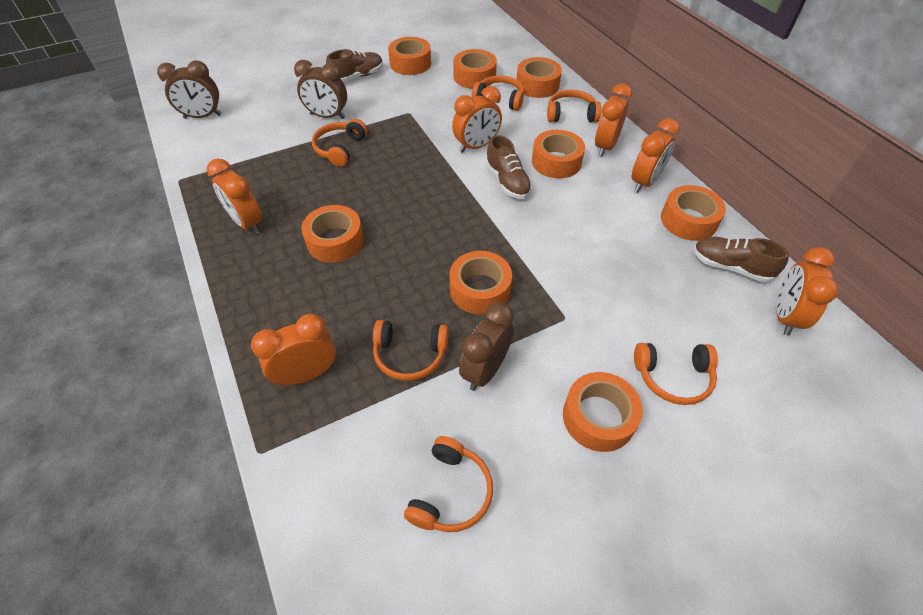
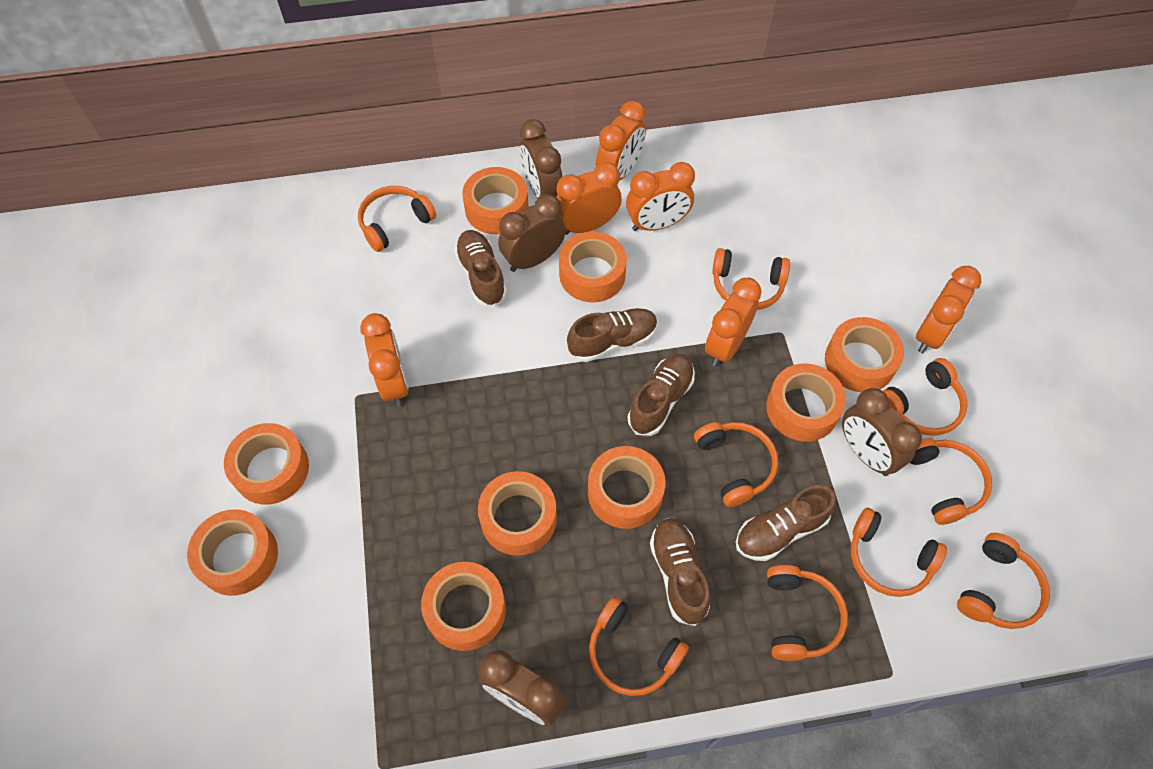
brown clock: 3 -> 4
brown shoe: 3 -> 5
orange headphones: 6 -> 9
orange tape: 8 -> 9

